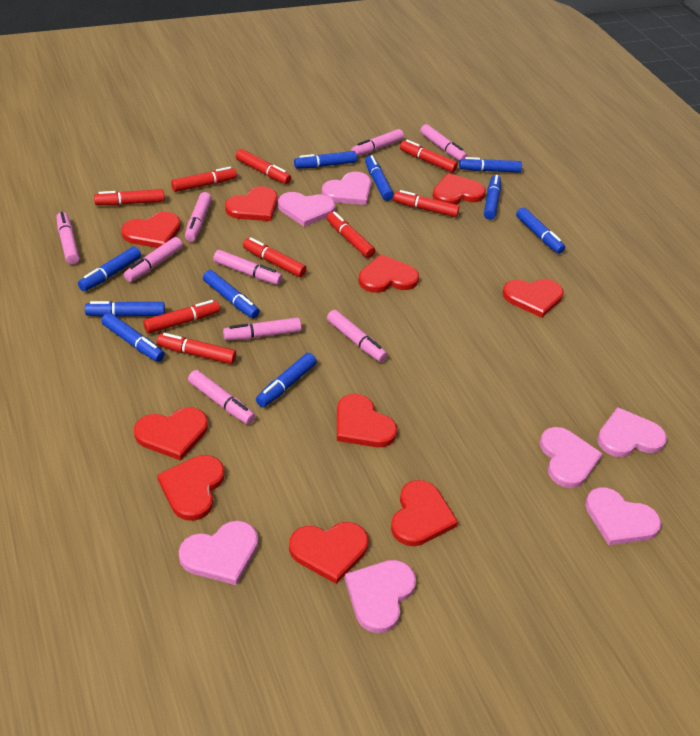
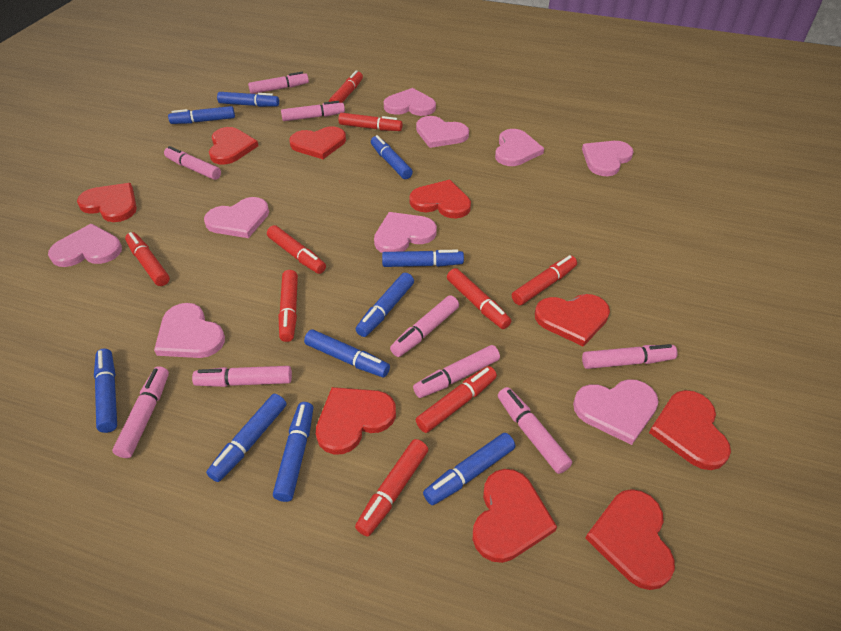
pink heart: 7 -> 9
red heart: 10 -> 9

